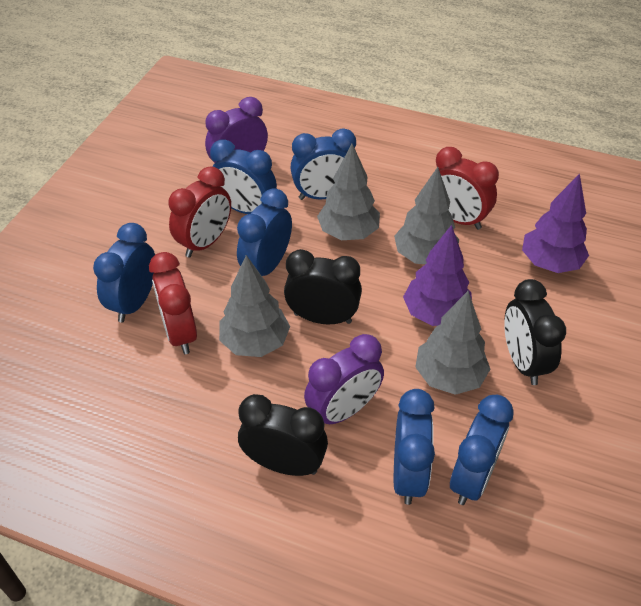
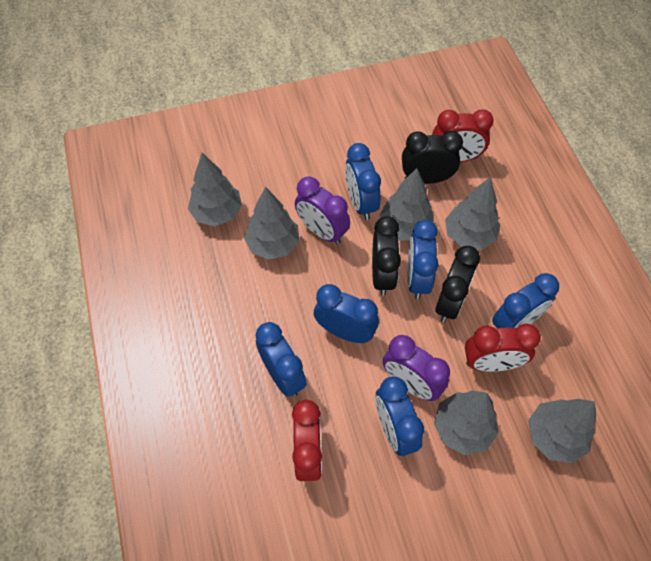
grey tree: 4 -> 6
purple tree: 2 -> 0

